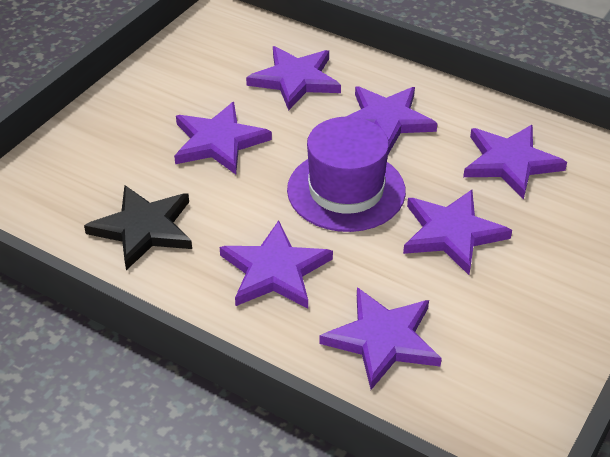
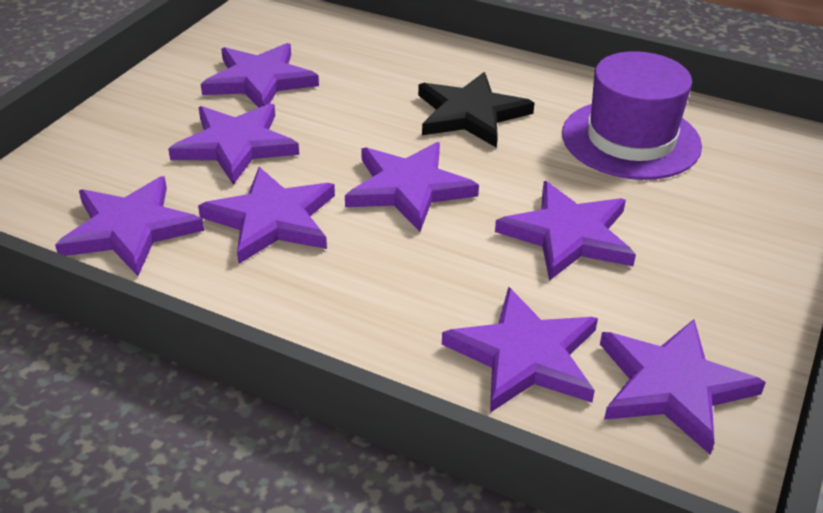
purple star: 7 -> 8

